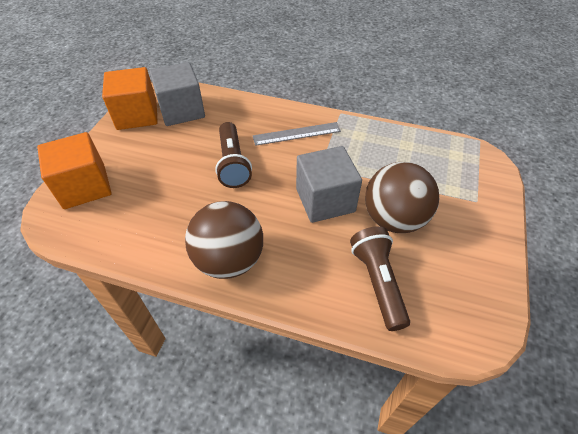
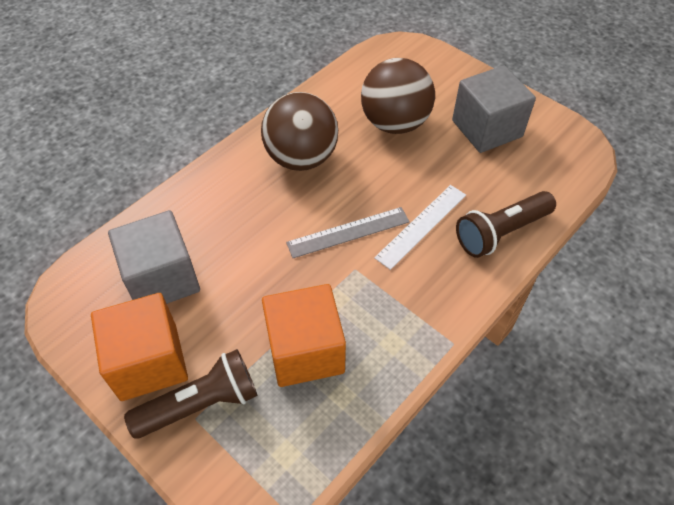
white ruler: 0 -> 1

